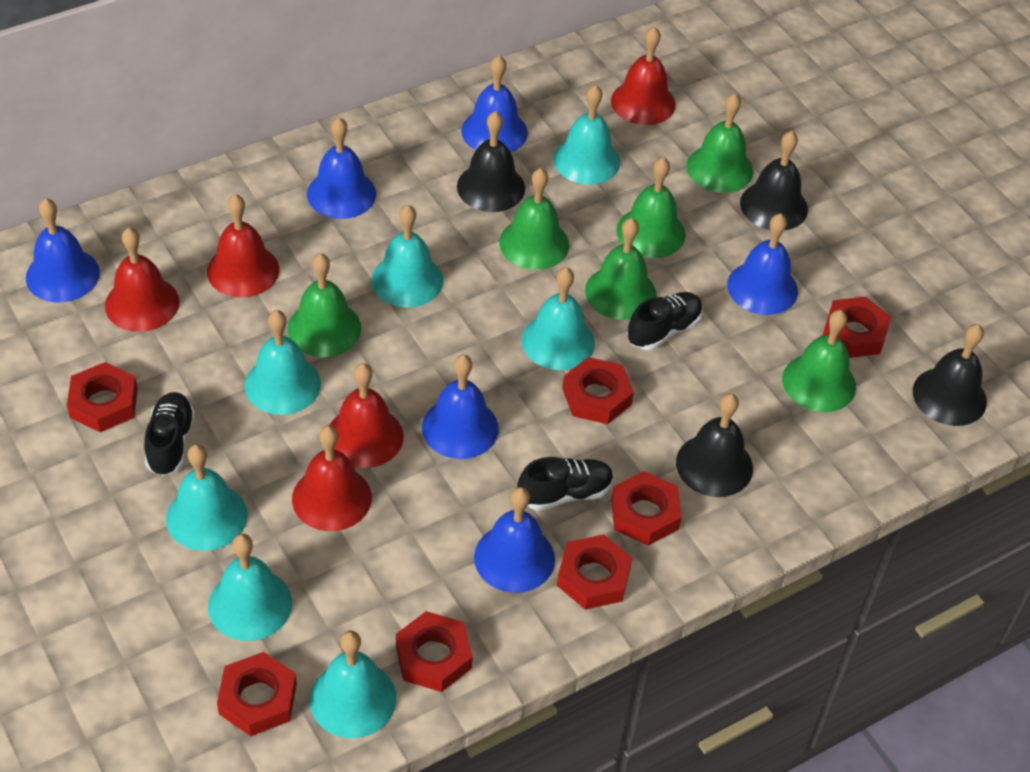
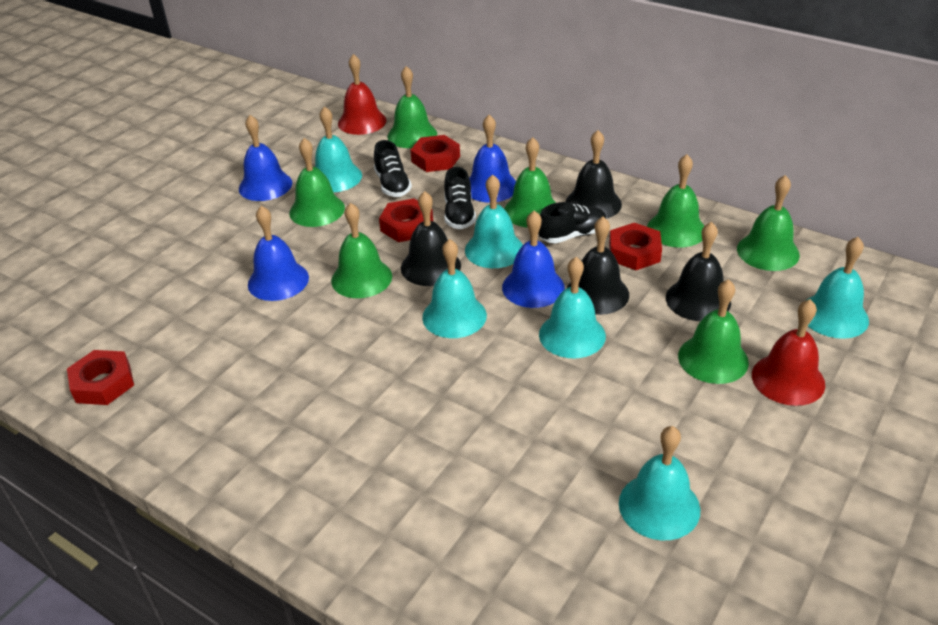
blue bell: 6 -> 4
green bell: 6 -> 7
red bell: 5 -> 2
red nut: 7 -> 4
turquoise bell: 7 -> 6

